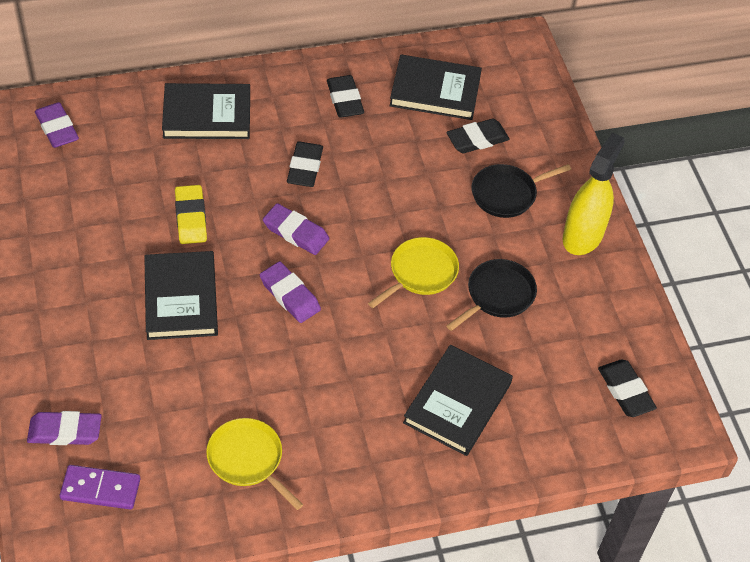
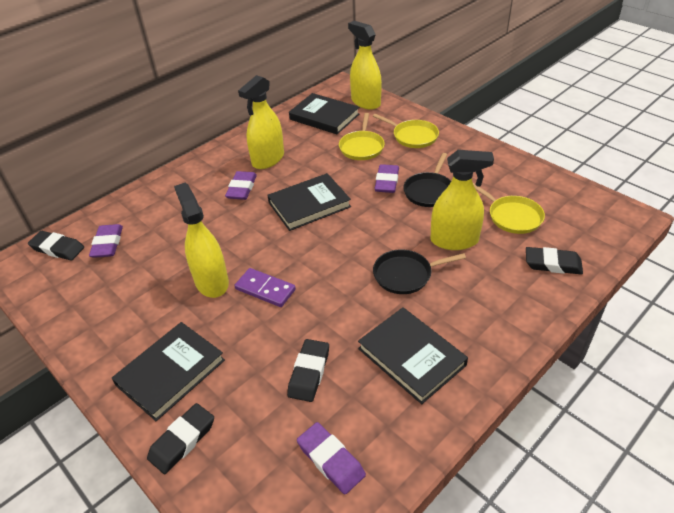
yellow eraser: 1 -> 0
yellow pan: 2 -> 3
yellow spray bottle: 1 -> 4

